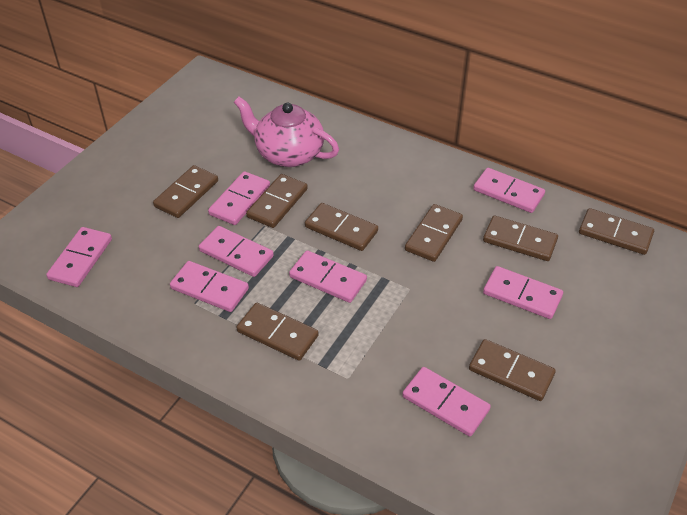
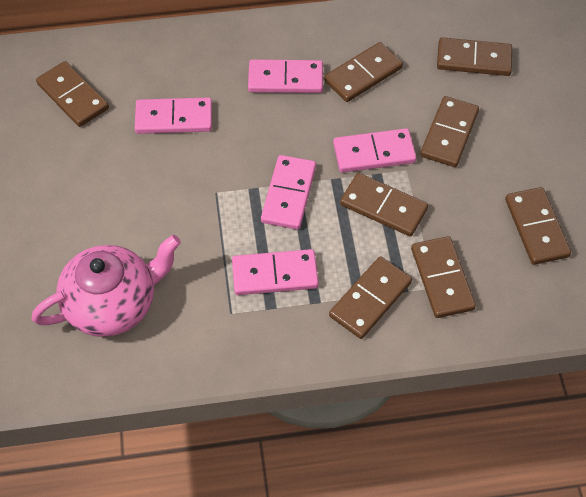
pink domino: 8 -> 5

